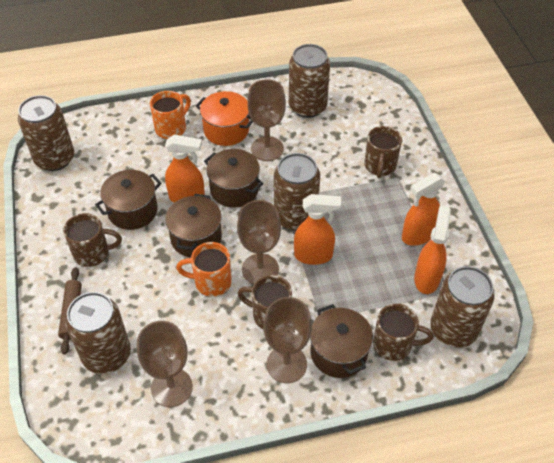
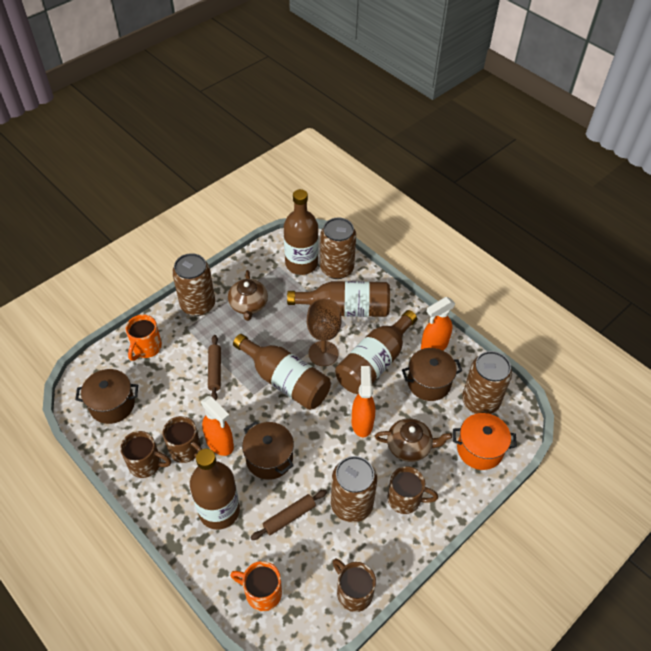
brown bottle: 0 -> 5
brown can: 5 -> 4
brown goblet: 4 -> 1
brown pot: 4 -> 3
brown rolling pin: 1 -> 2
brown teapot: 0 -> 2
orange spray bottle: 4 -> 3

